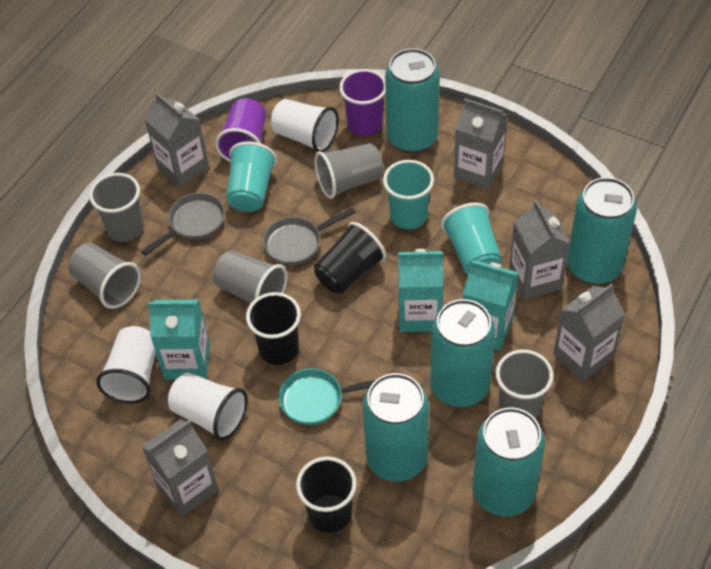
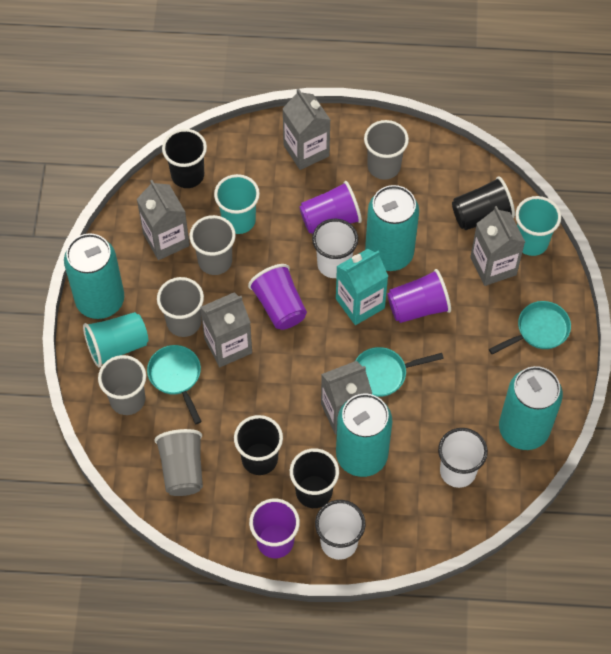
black cup: 3 -> 4
grey pan: 2 -> 0
purple cup: 2 -> 4
turquoise can: 5 -> 4
turquoise carton: 3 -> 1
turquoise pan: 1 -> 3

